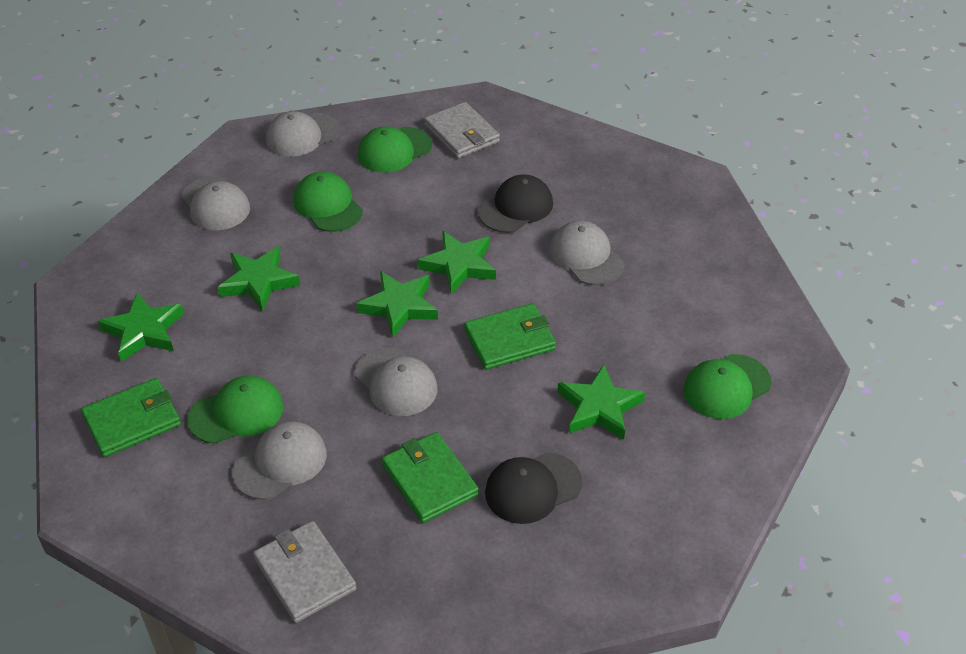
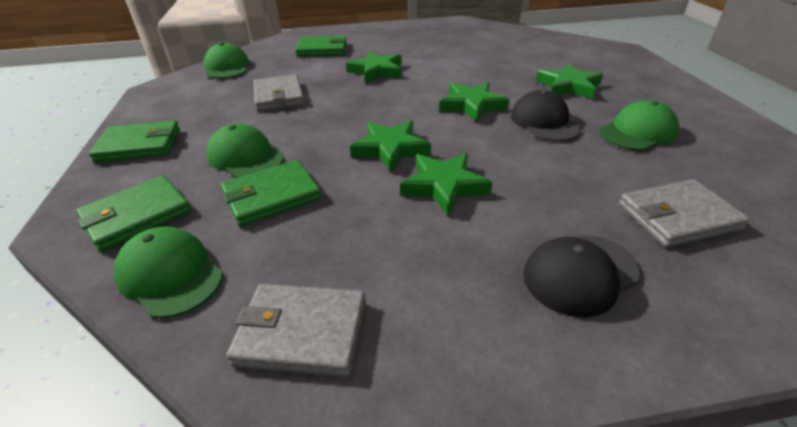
green wallet: 3 -> 4
grey cap: 5 -> 0
grey wallet: 2 -> 3

